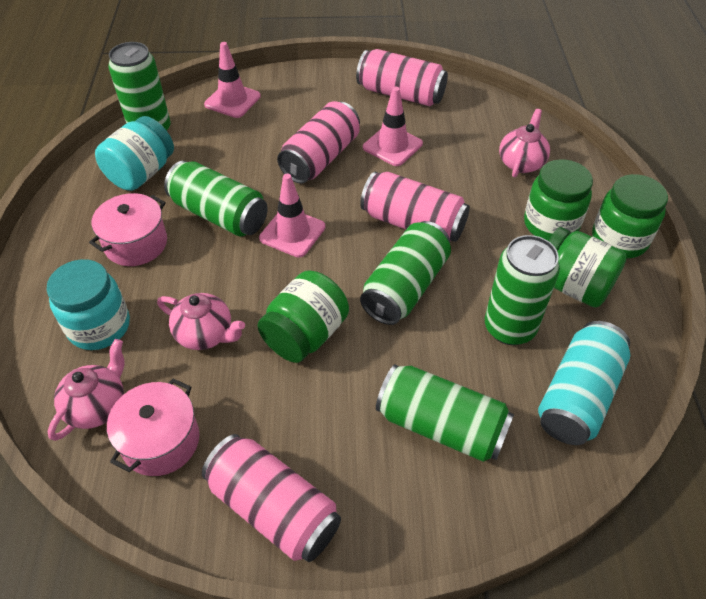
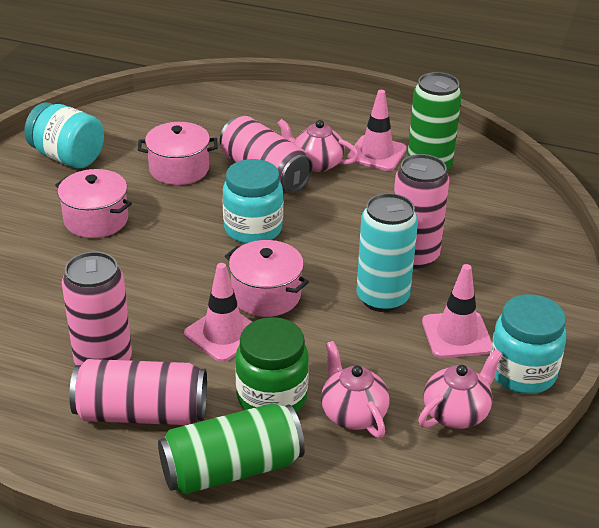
green can: 5 -> 2
green jar: 4 -> 1
pink pot: 2 -> 3
turquoise jar: 2 -> 3

